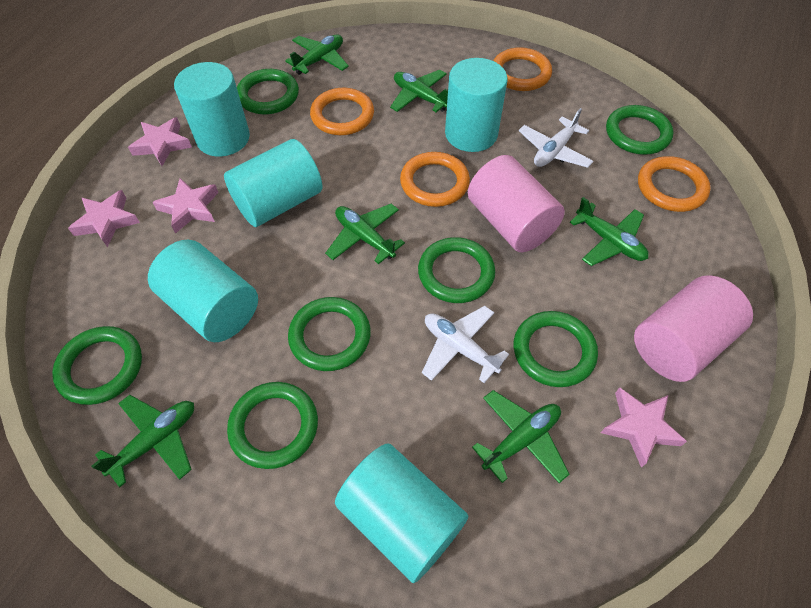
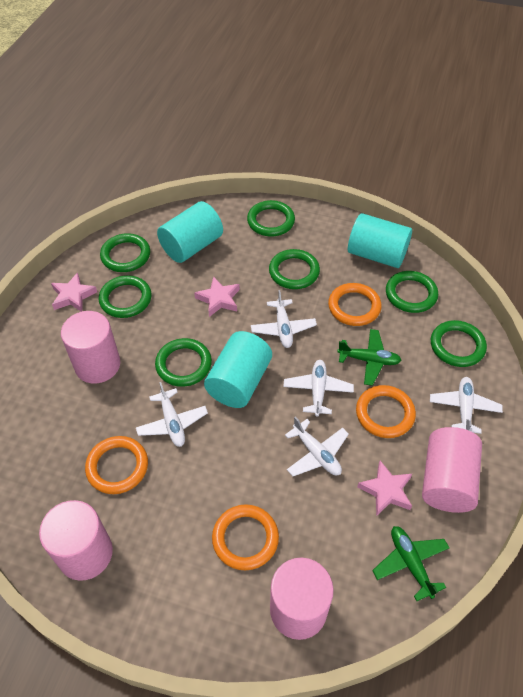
green plane: 6 -> 2
pink cylinder: 2 -> 4
pink star: 4 -> 3
turquoise cylinder: 5 -> 3
white plane: 2 -> 5

